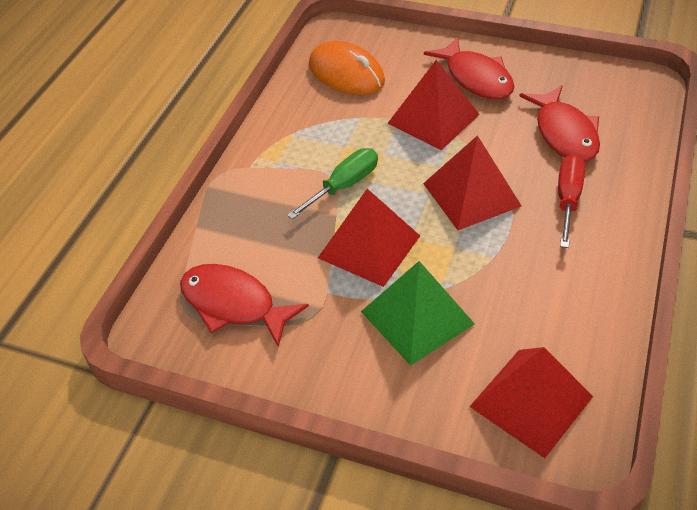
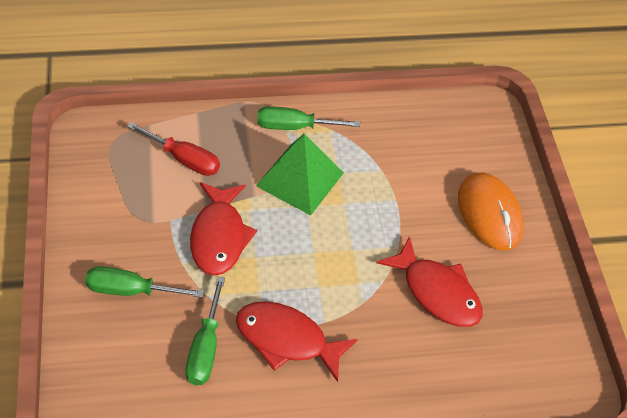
green screwdriver: 1 -> 3
red pyramid: 4 -> 0

